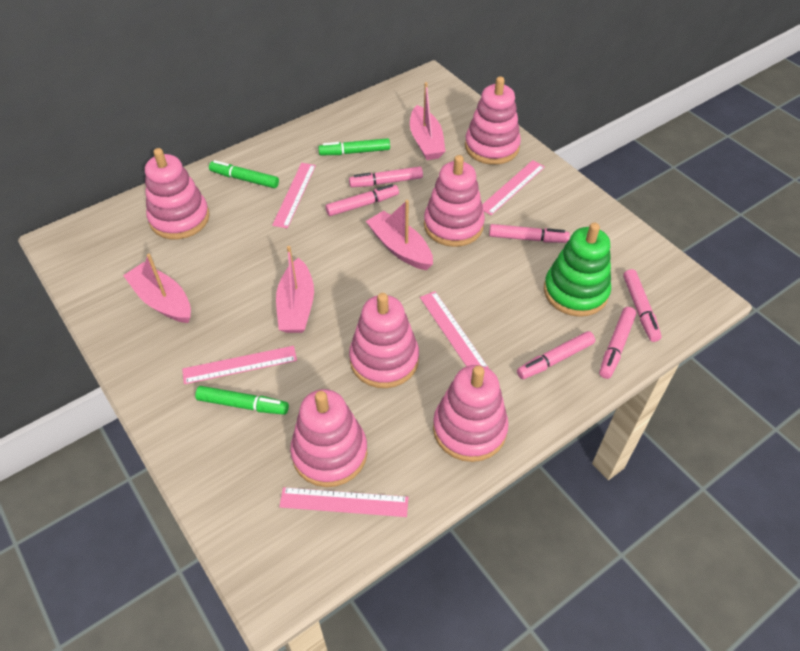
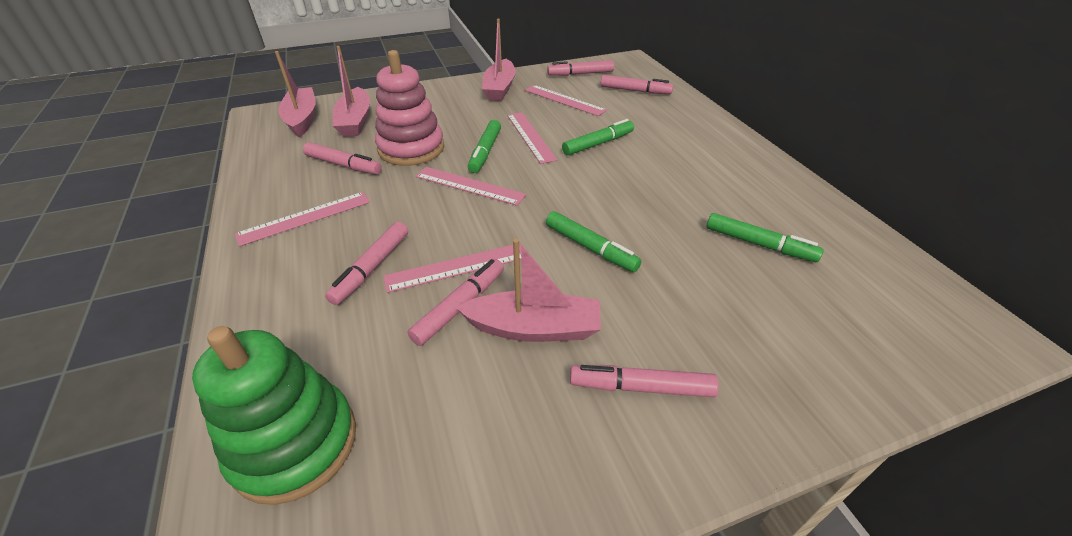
green marker: 3 -> 4
pink stacking toy: 6 -> 1

